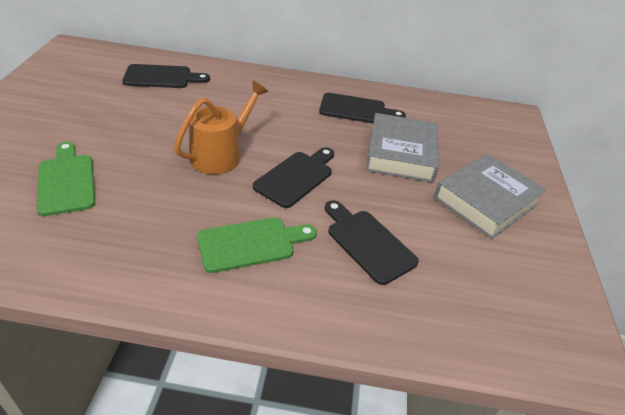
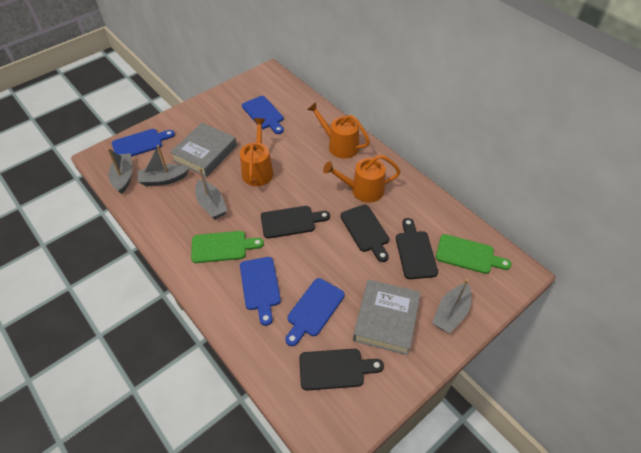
blue cutting board: 0 -> 4
grey boat: 0 -> 4
orange watering can: 1 -> 3

